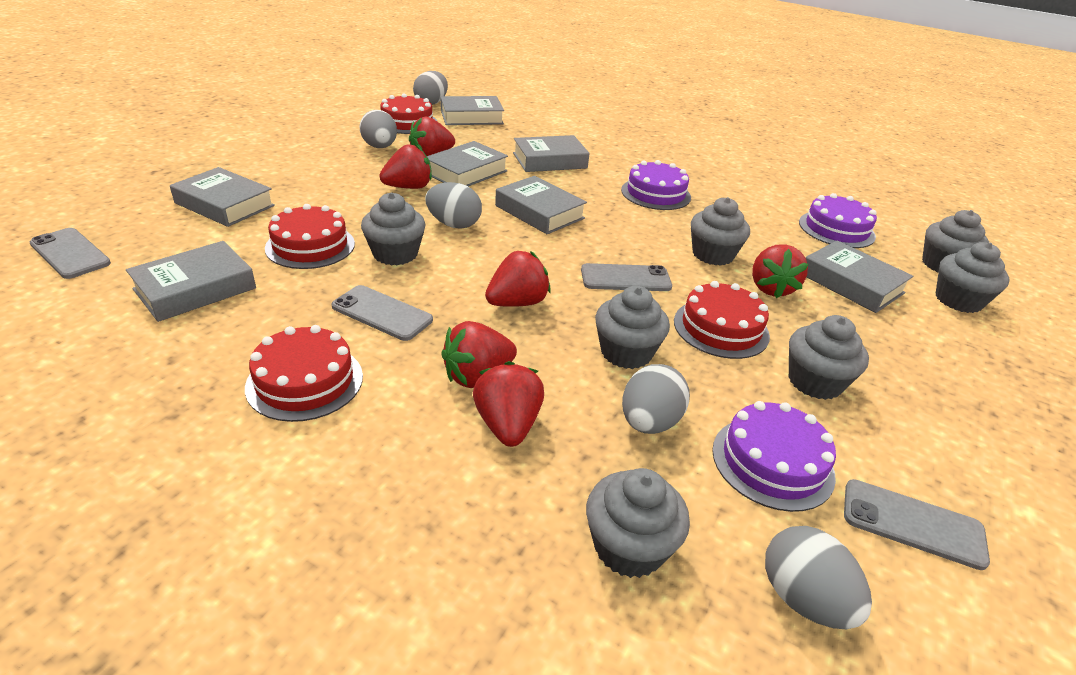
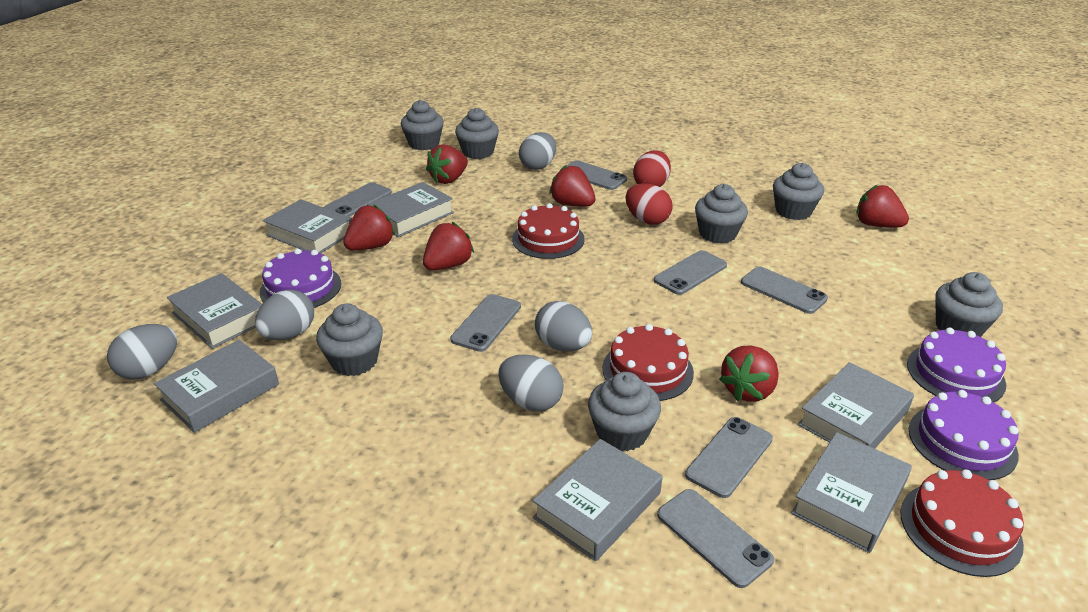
grey phone: 4 -> 7
red cake: 4 -> 3
red egg: 0 -> 2

